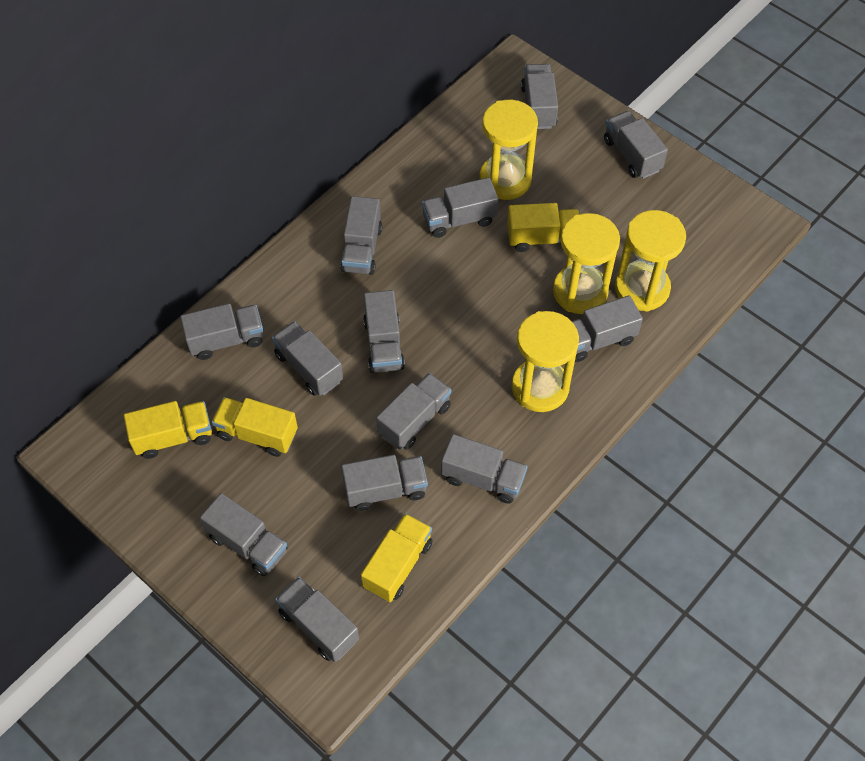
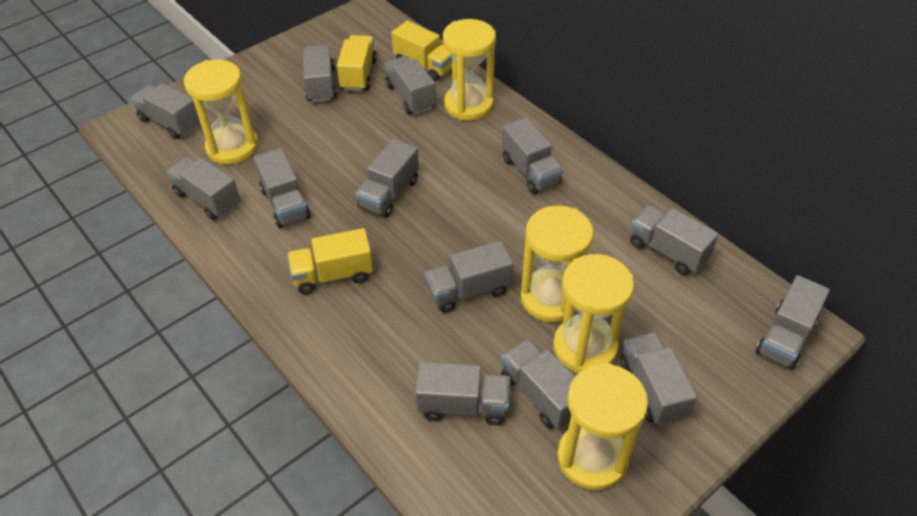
yellow hourglass: 4 -> 5
yellow truck: 4 -> 3

